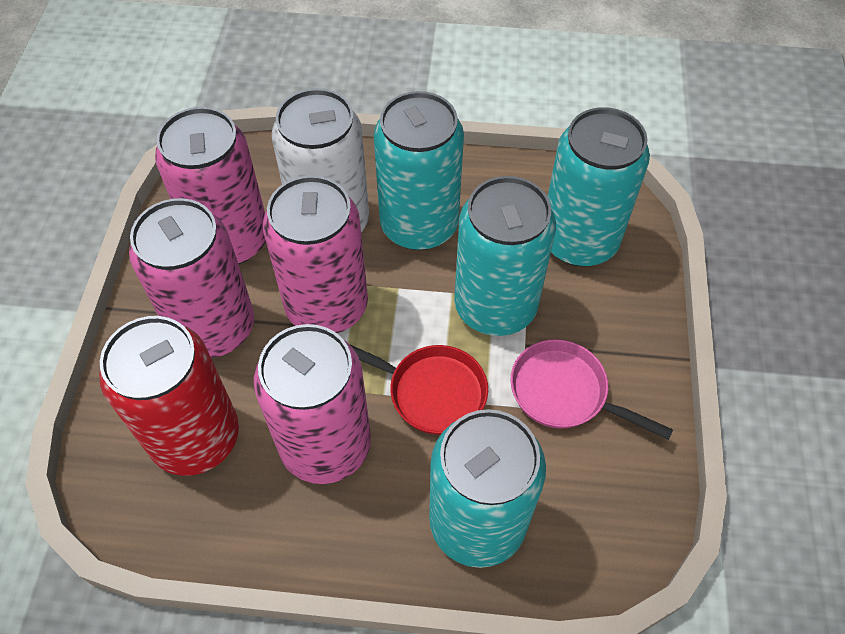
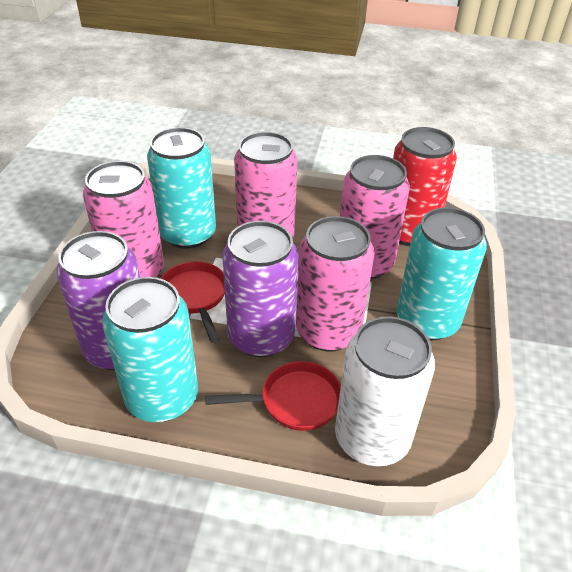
pink pan: 1 -> 0
purple can: 0 -> 2
red pan: 1 -> 2
turquoise can: 4 -> 3

